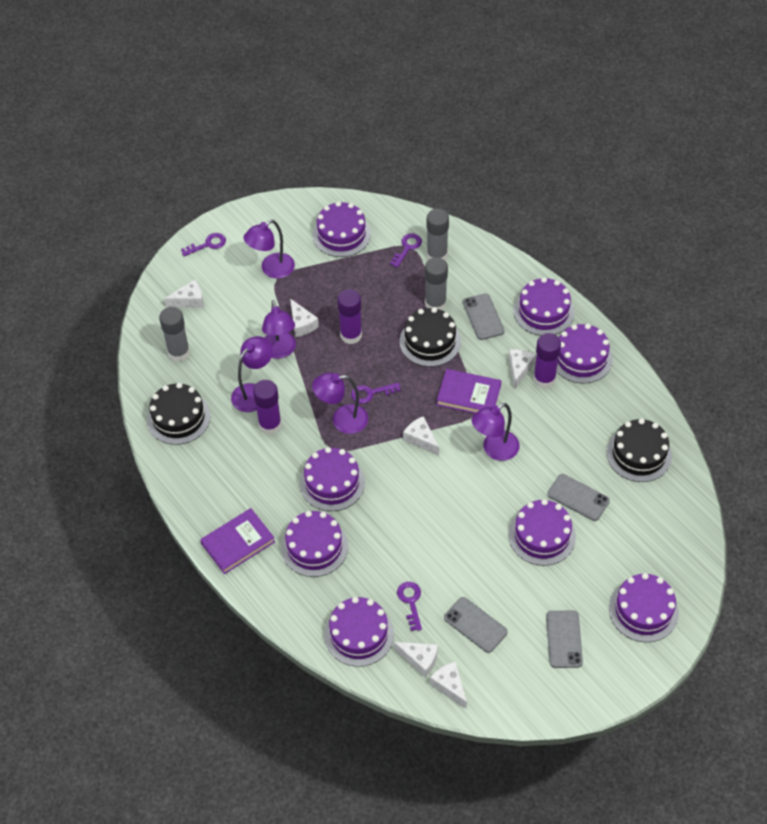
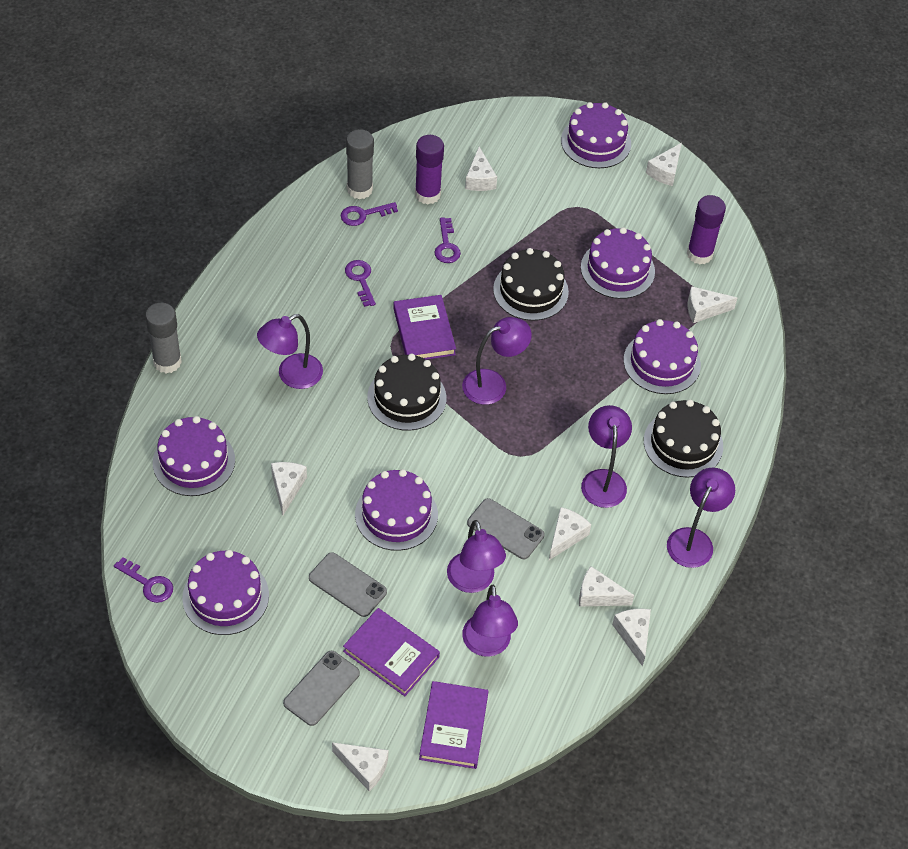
grey glue stick: 3 -> 2
grey phone: 4 -> 3
purple book: 2 -> 3
purple cake: 8 -> 6
purple glue stick: 3 -> 2
purple lamp: 5 -> 6
white cheese: 6 -> 8

